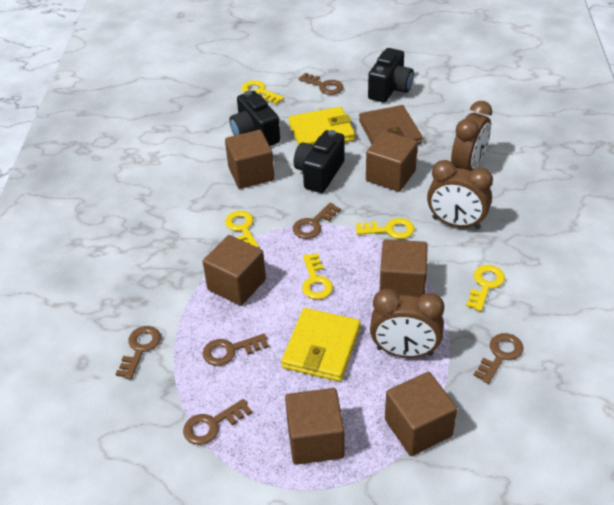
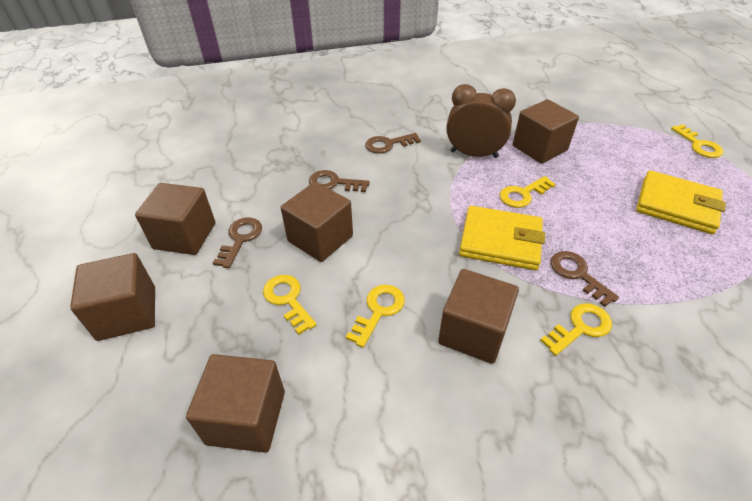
black camera: 3 -> 0
brown clock: 3 -> 1
brown key: 6 -> 4
brown wallet: 1 -> 0

